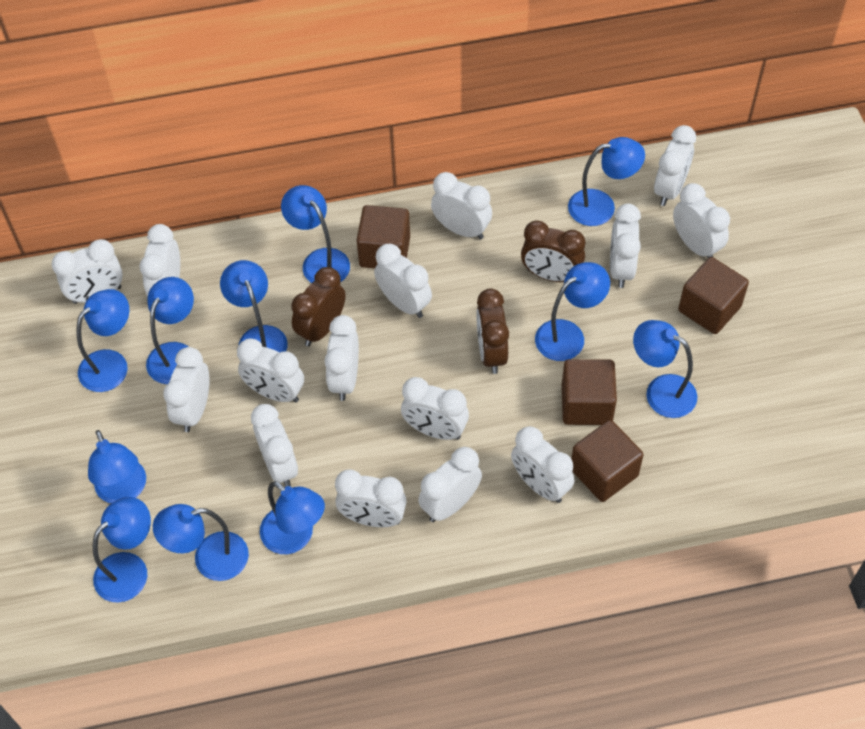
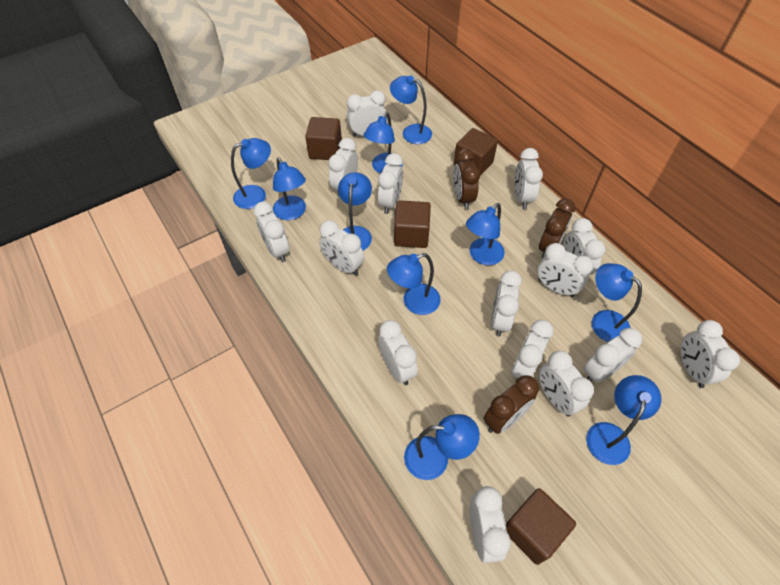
blue lamp: 11 -> 10

